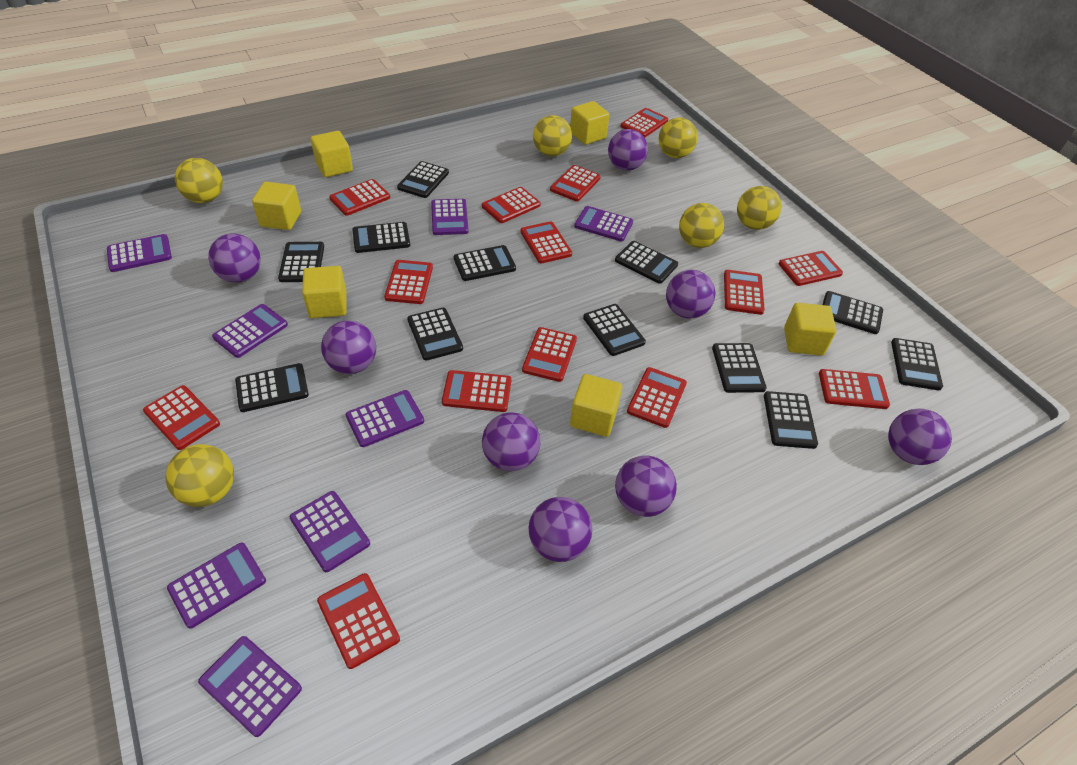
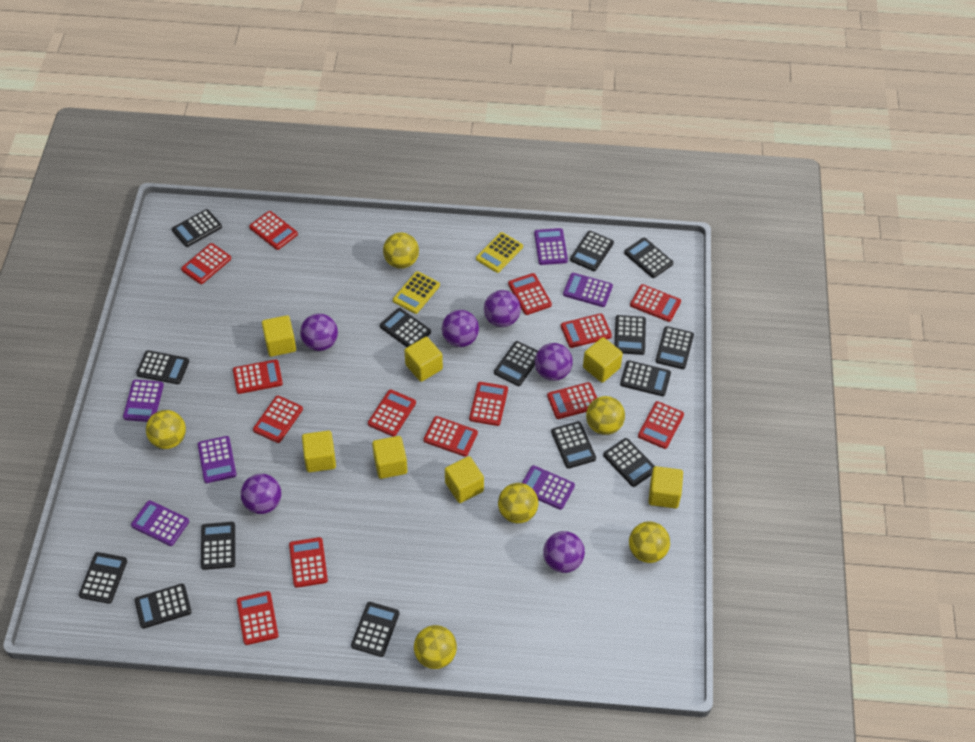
black calculator: 12 -> 15
purple ball: 8 -> 6
purple calculator: 8 -> 6
yellow calculator: 0 -> 2
yellow cube: 6 -> 7

